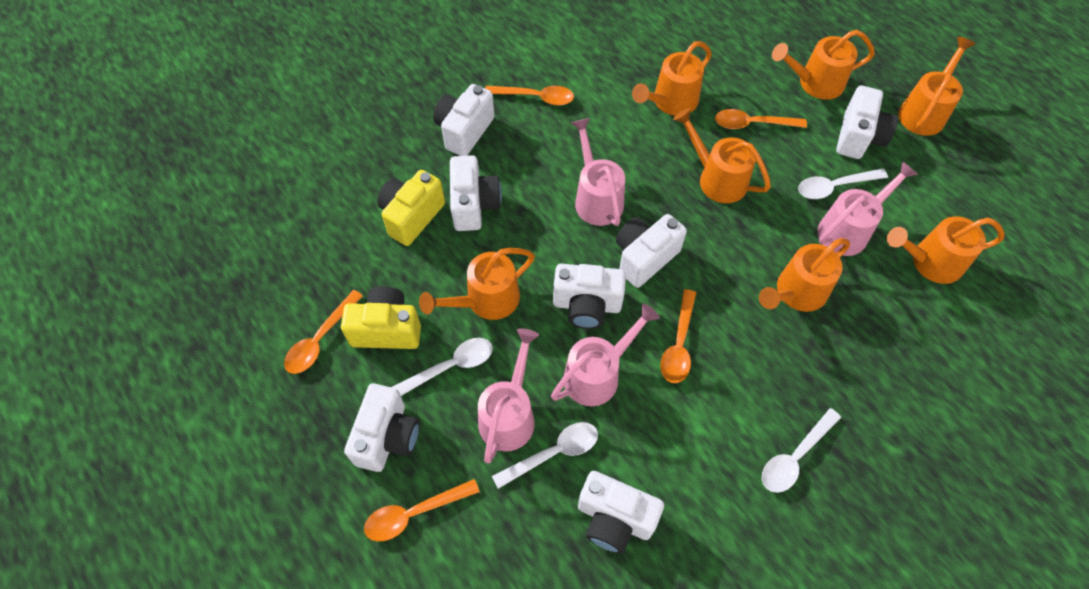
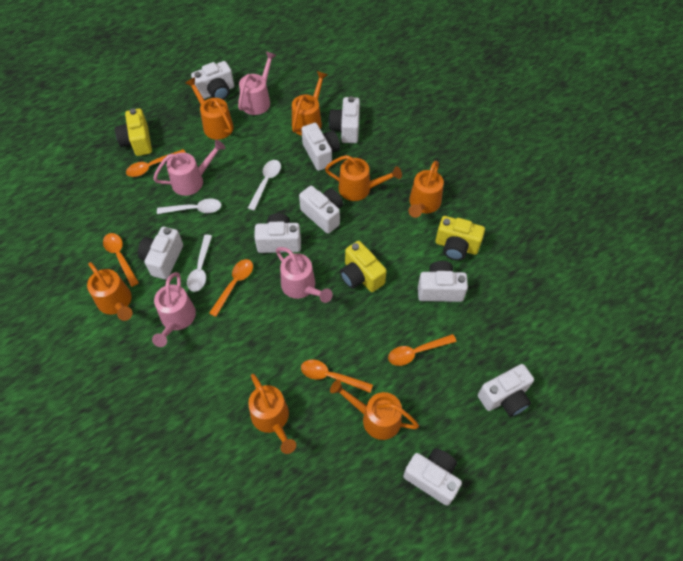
white camera: 7 -> 9
white spoon: 4 -> 3
yellow camera: 2 -> 3

